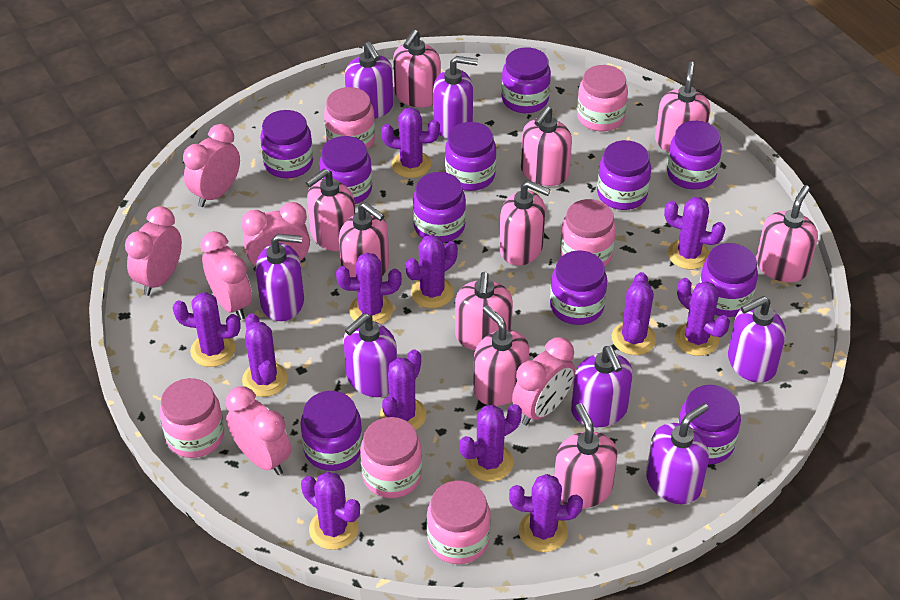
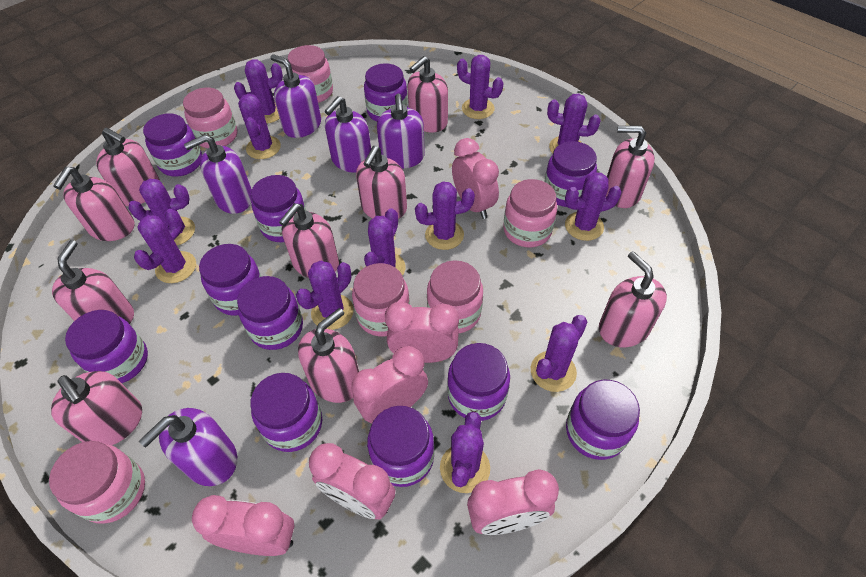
purple soap dispenser: 7 -> 5

